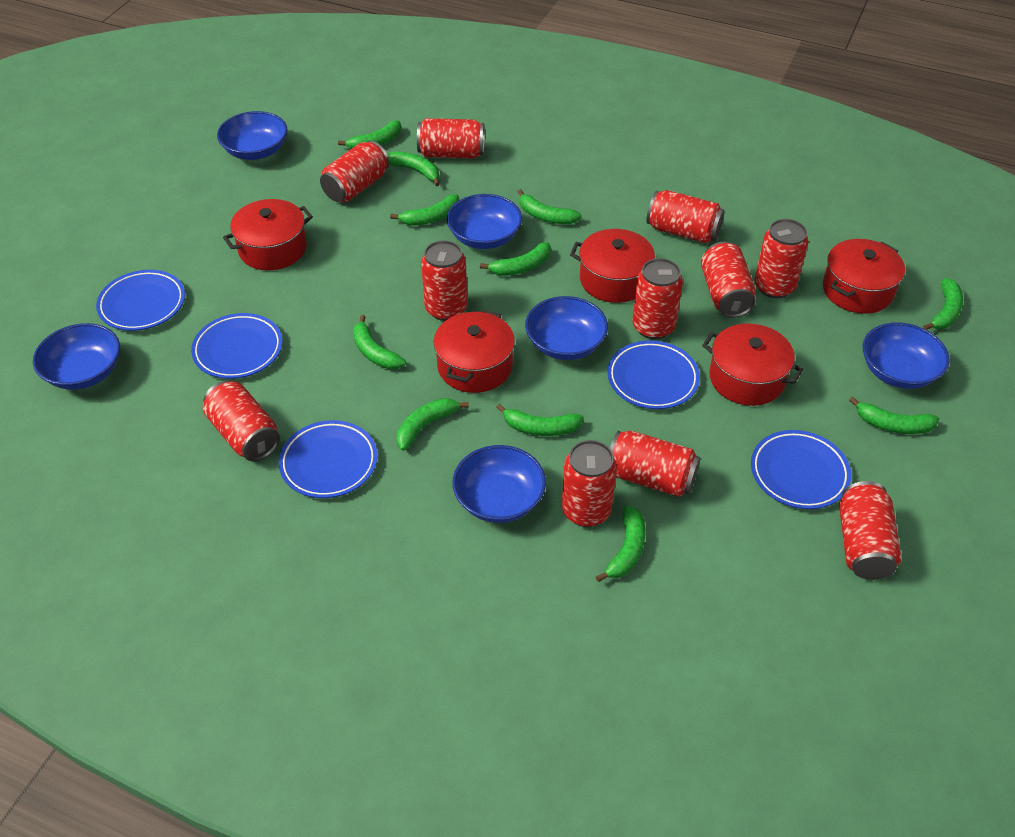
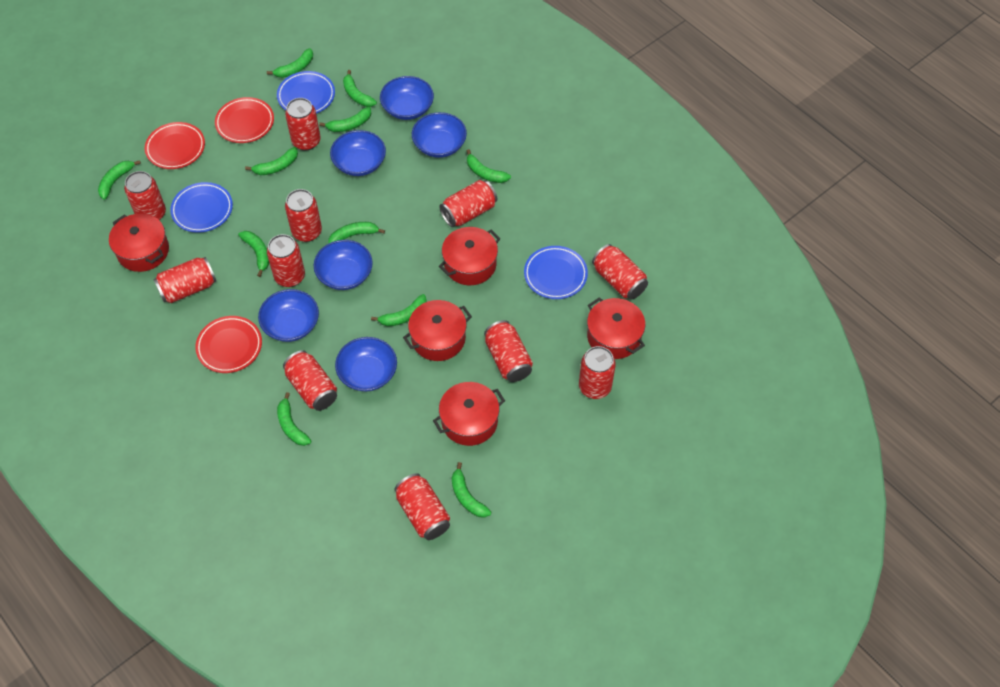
blue plate: 5 -> 3
red plate: 0 -> 3

